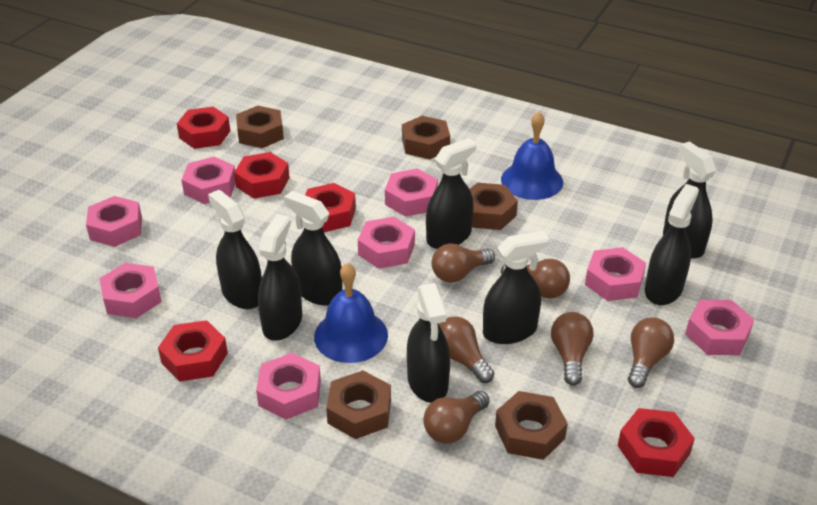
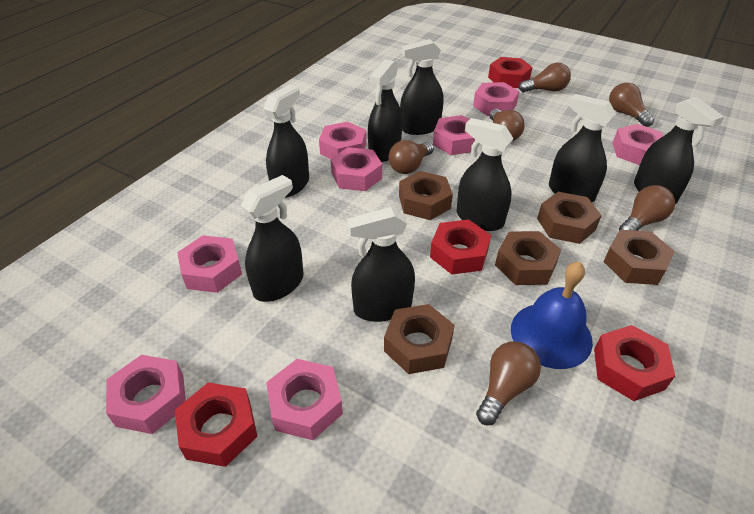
blue bell: 2 -> 1
red nut: 5 -> 4

